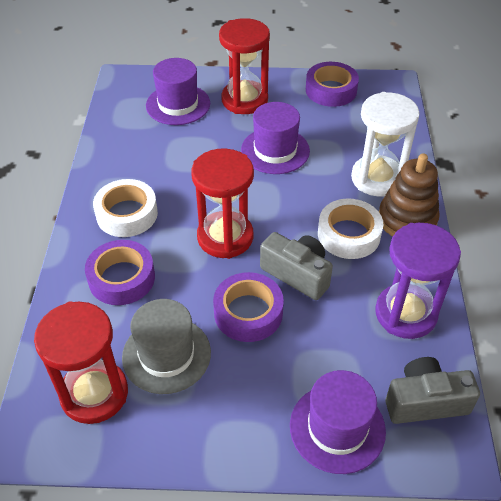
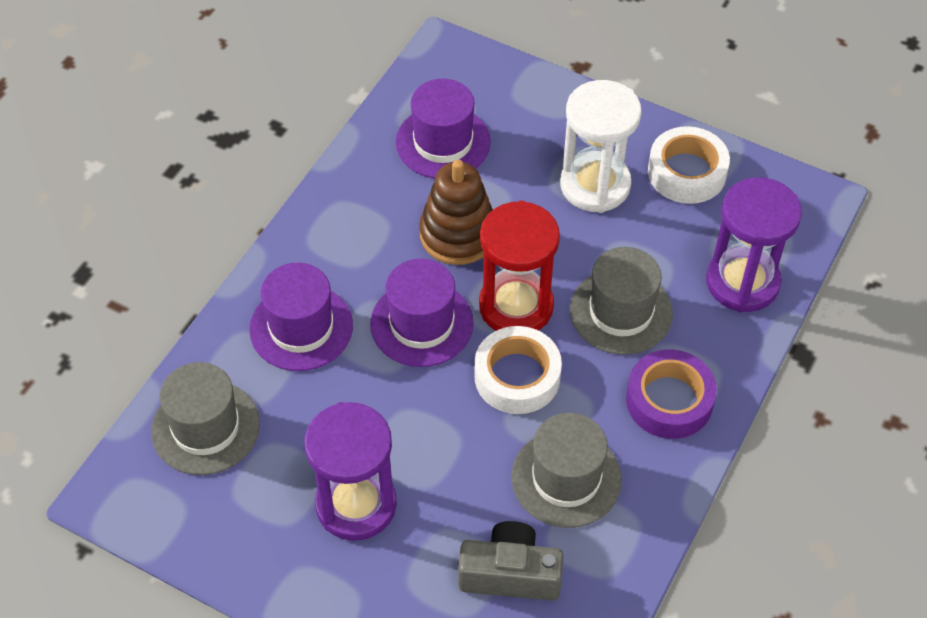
grey camera: 2 -> 1
grey hat: 1 -> 3
purple hourglass: 1 -> 2
purple tape: 3 -> 1
red hourglass: 3 -> 1

